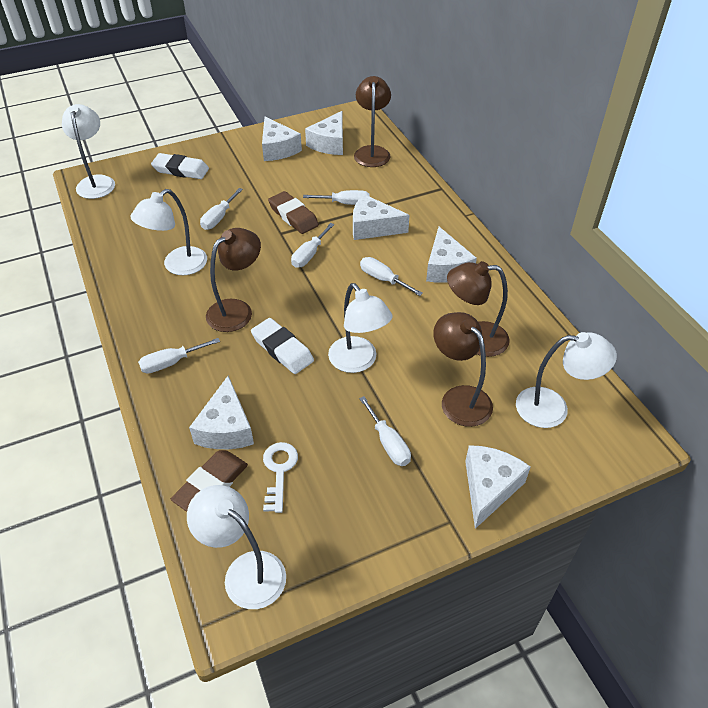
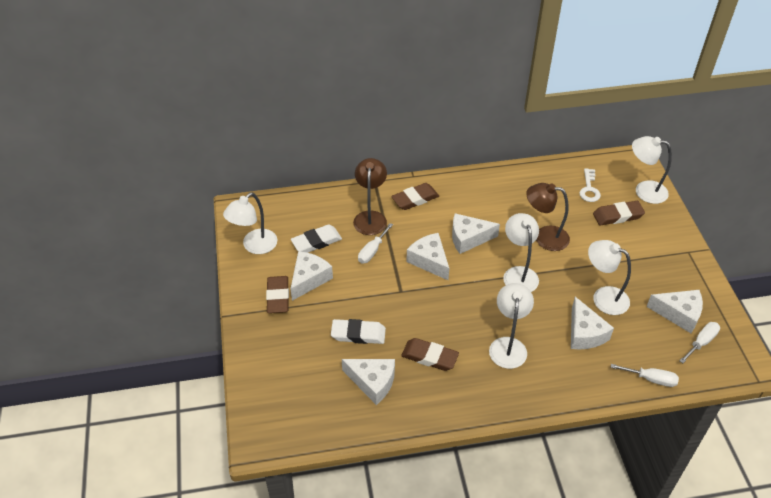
brown eraser: 2 -> 4
brown lamp: 4 -> 2
white screwdriver: 6 -> 3

